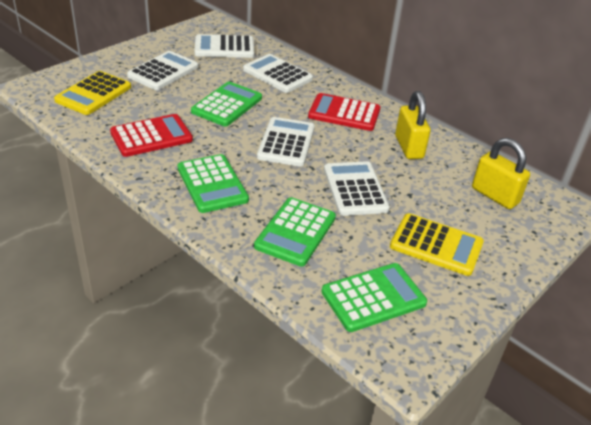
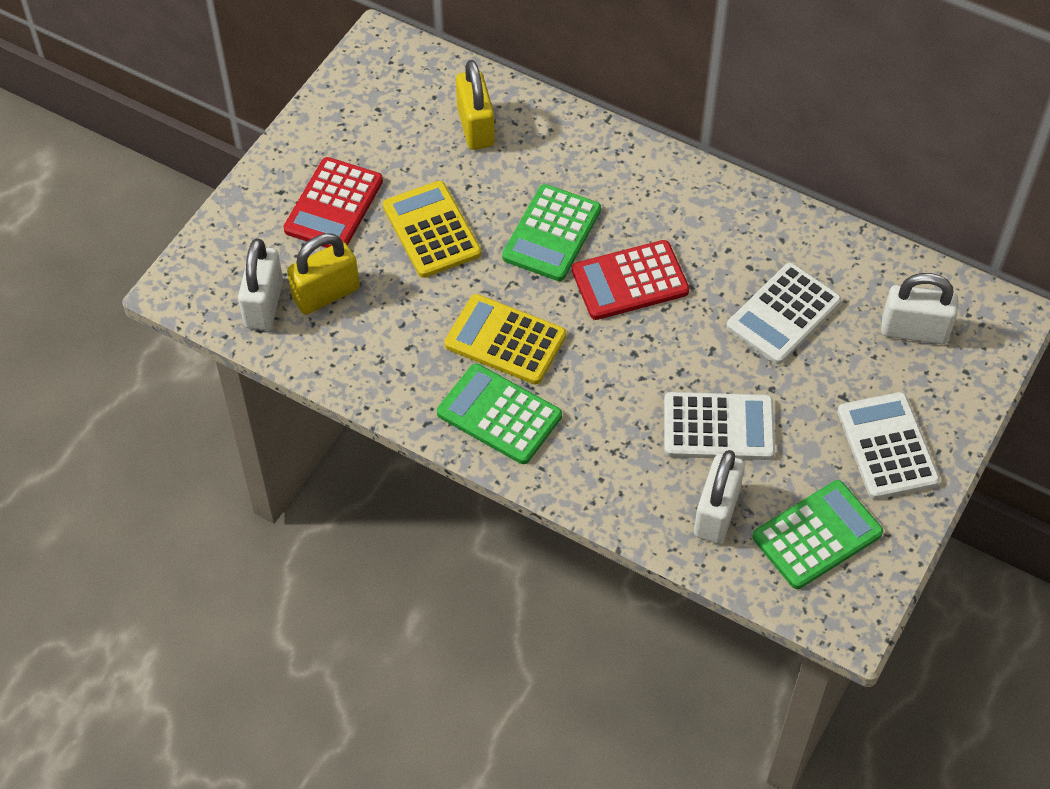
green calculator: 4 -> 3
white calculator: 5 -> 3
white padlock: 0 -> 3

